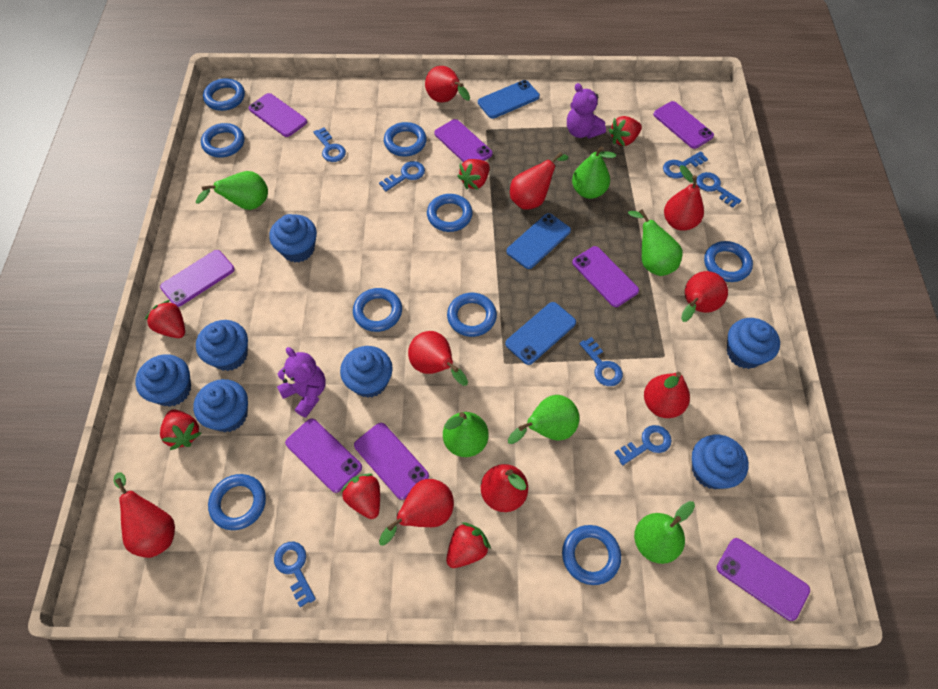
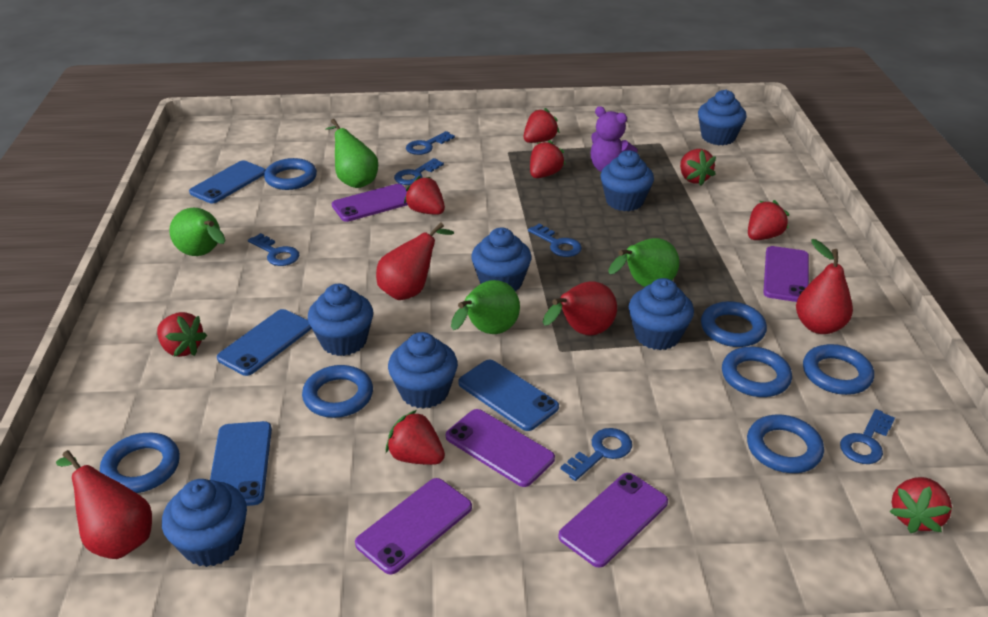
blue key: 7 -> 6
blue phone: 3 -> 4
blue ring: 9 -> 7
green pear: 6 -> 4
purple phone: 8 -> 5
purple teddy bear: 2 -> 1
red pear: 9 -> 4
red strawberry: 6 -> 8

